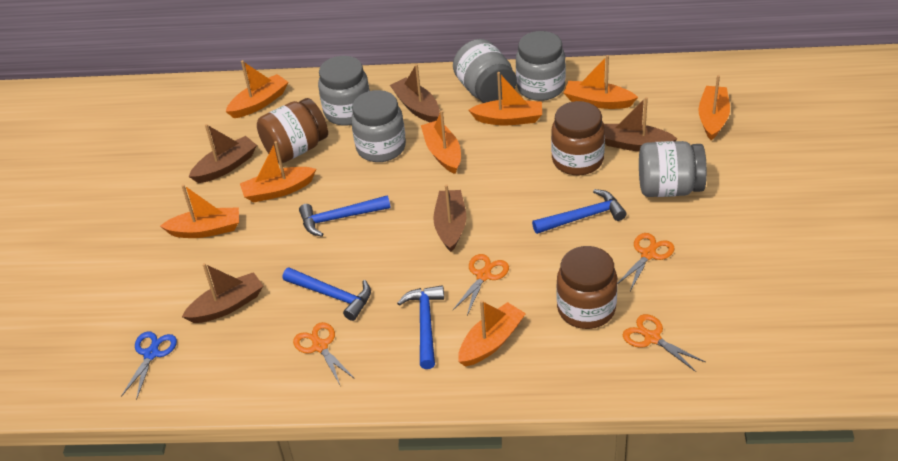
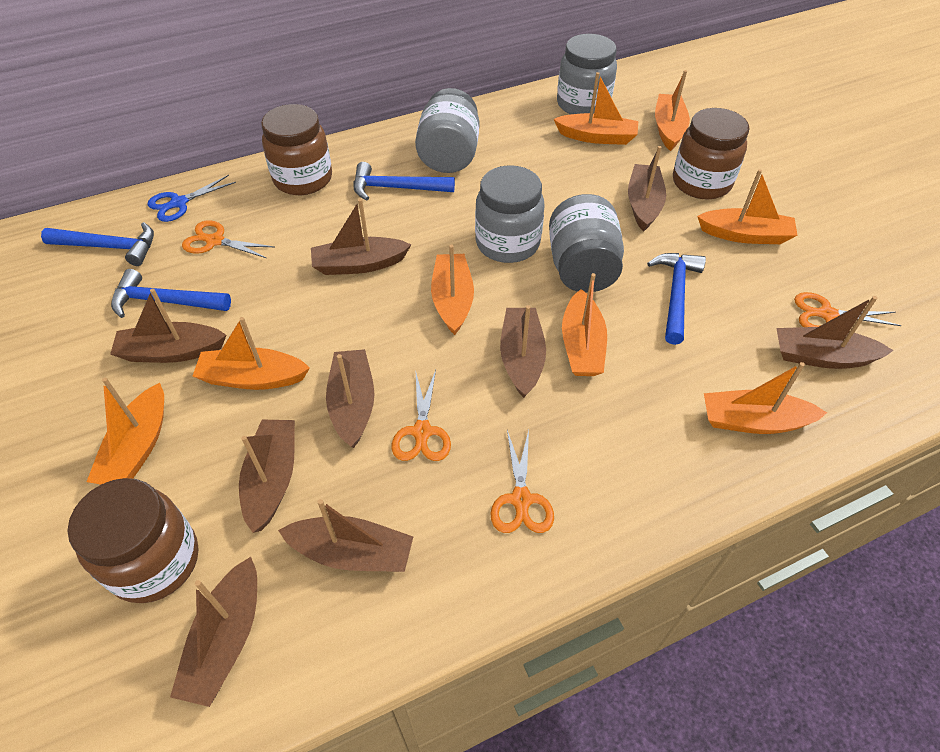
brown boat: 5 -> 9
grey jar: 5 -> 4

